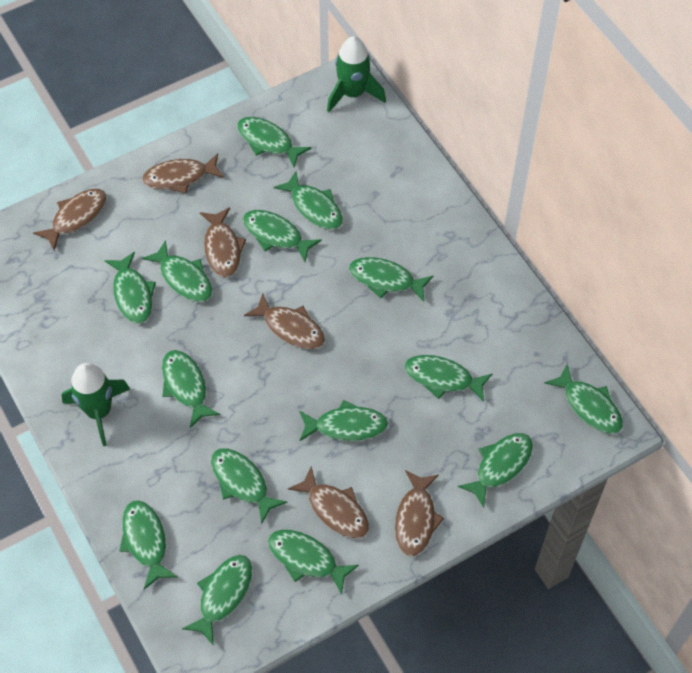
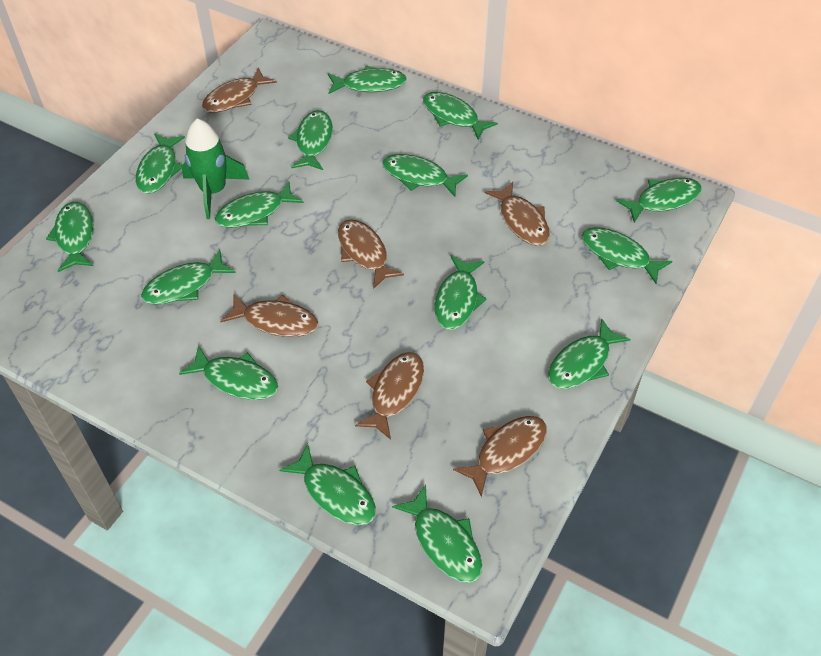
green rocket: 2 -> 1

